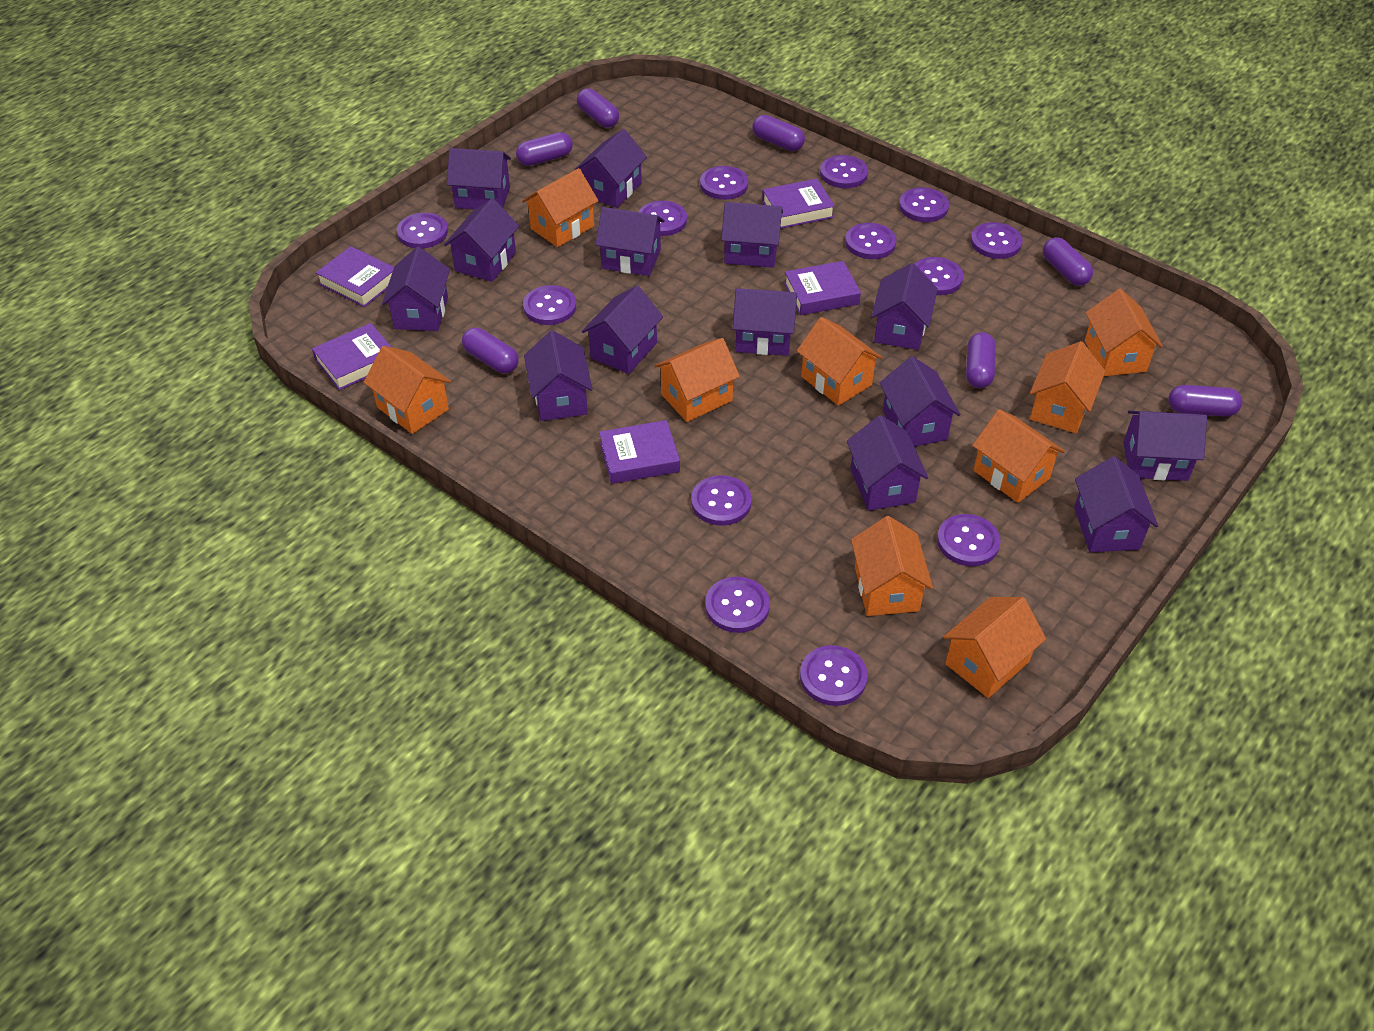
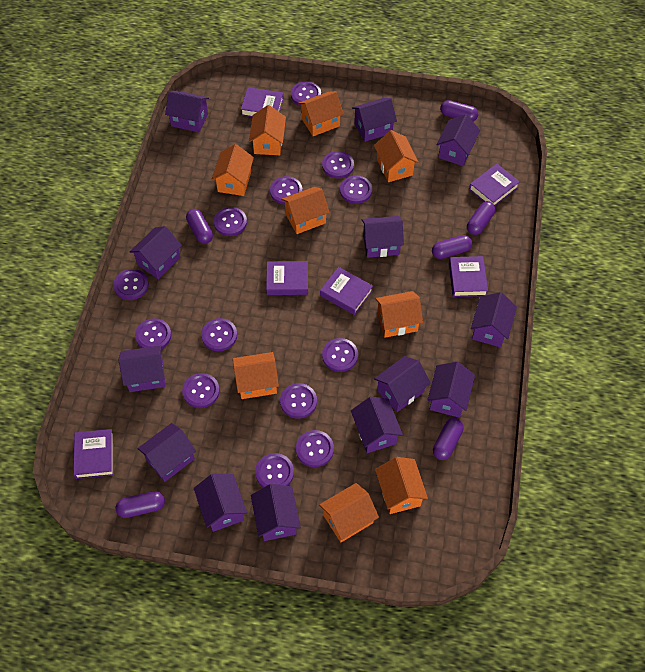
purple book: 5 -> 6
purple capsule: 7 -> 6
purple house: 14 -> 13

